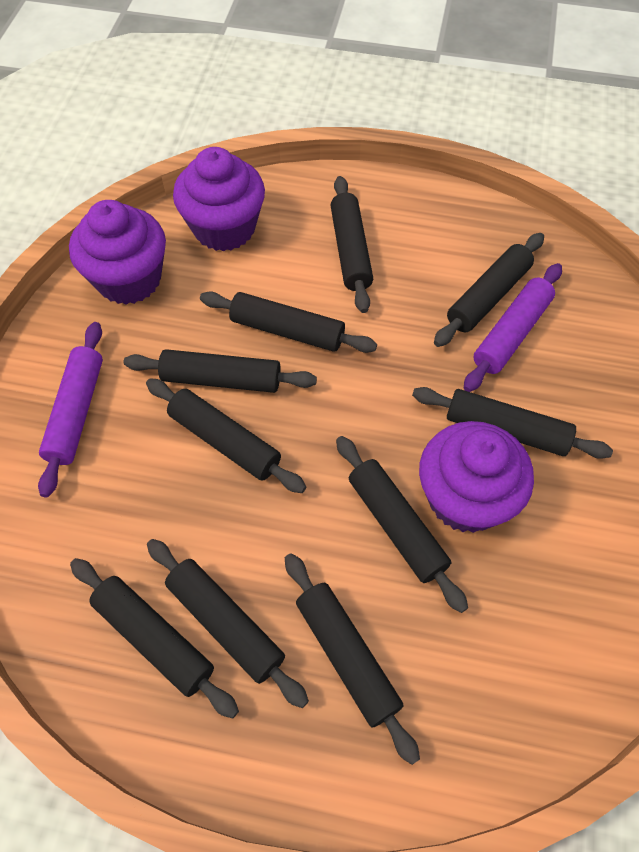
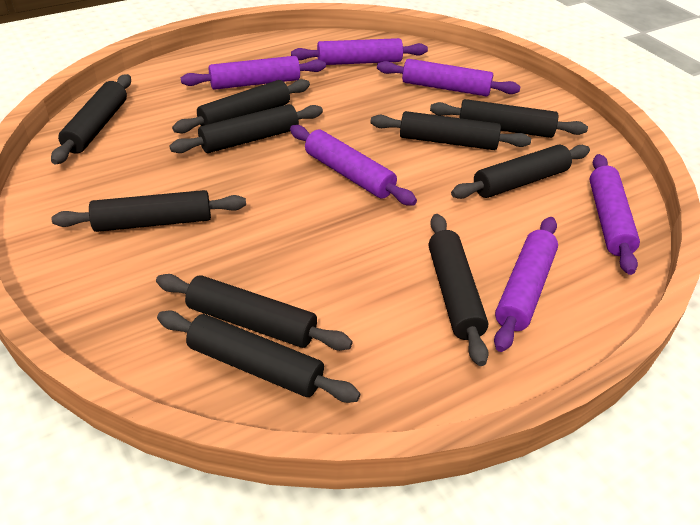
purple cupcake: 3 -> 0
purple rolling pin: 2 -> 6

